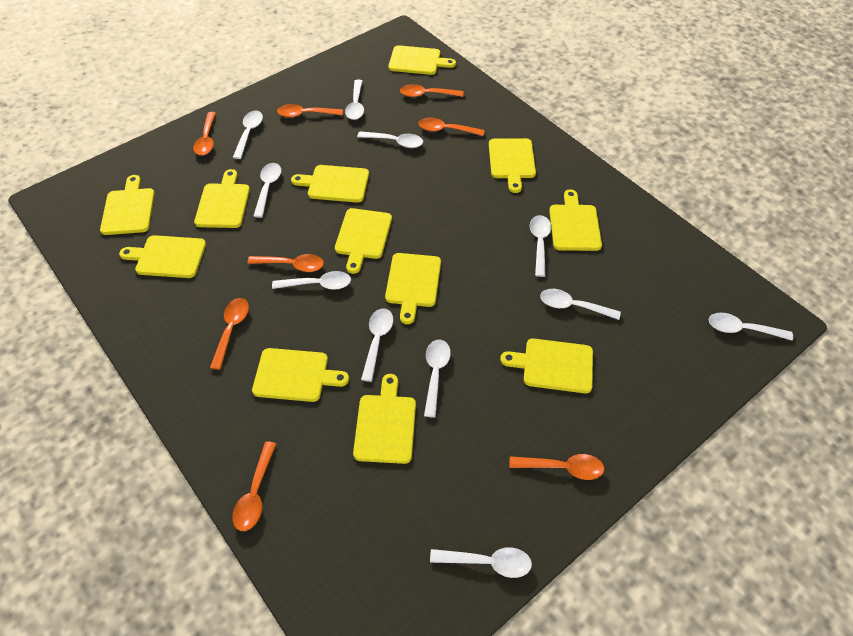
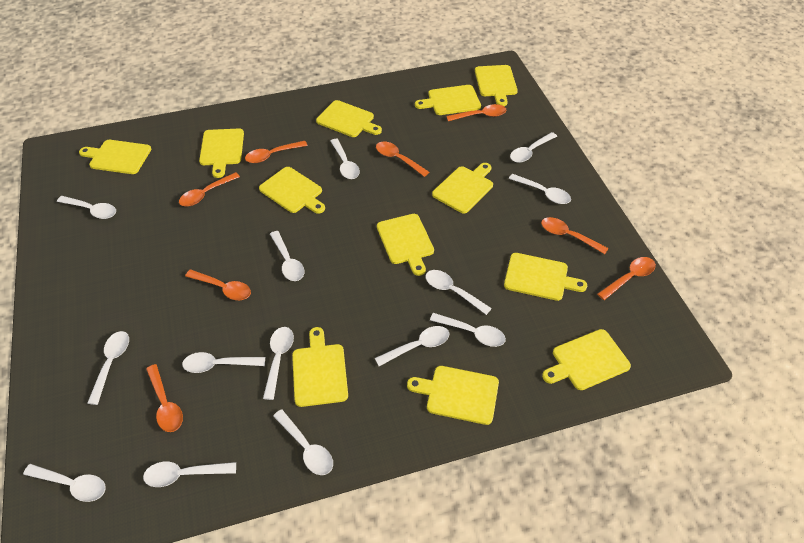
white spoon: 11 -> 14

